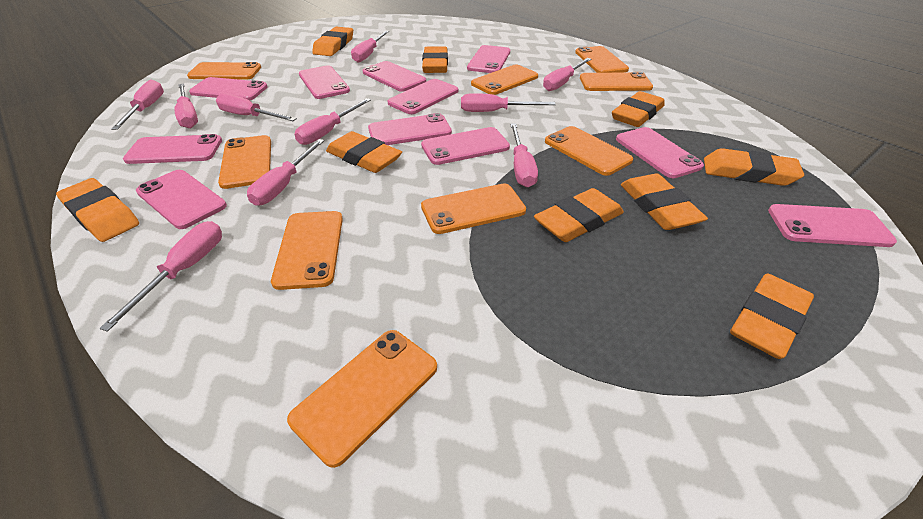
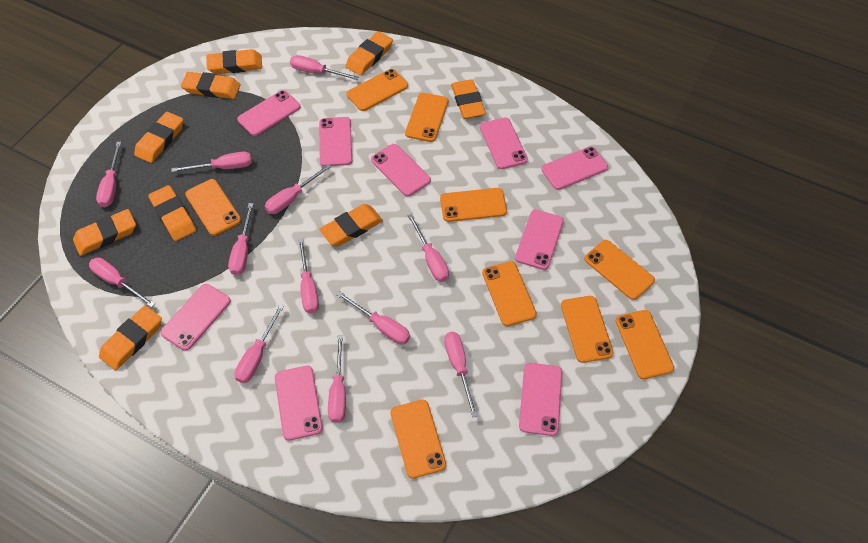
pink phone: 11 -> 9
pink screwdriver: 10 -> 12

